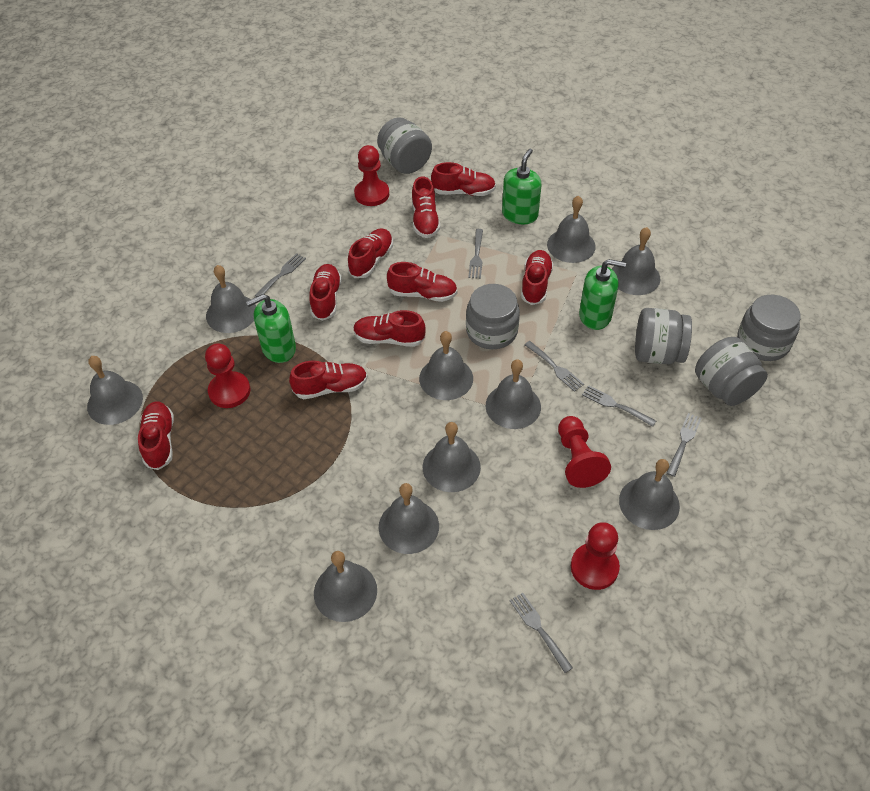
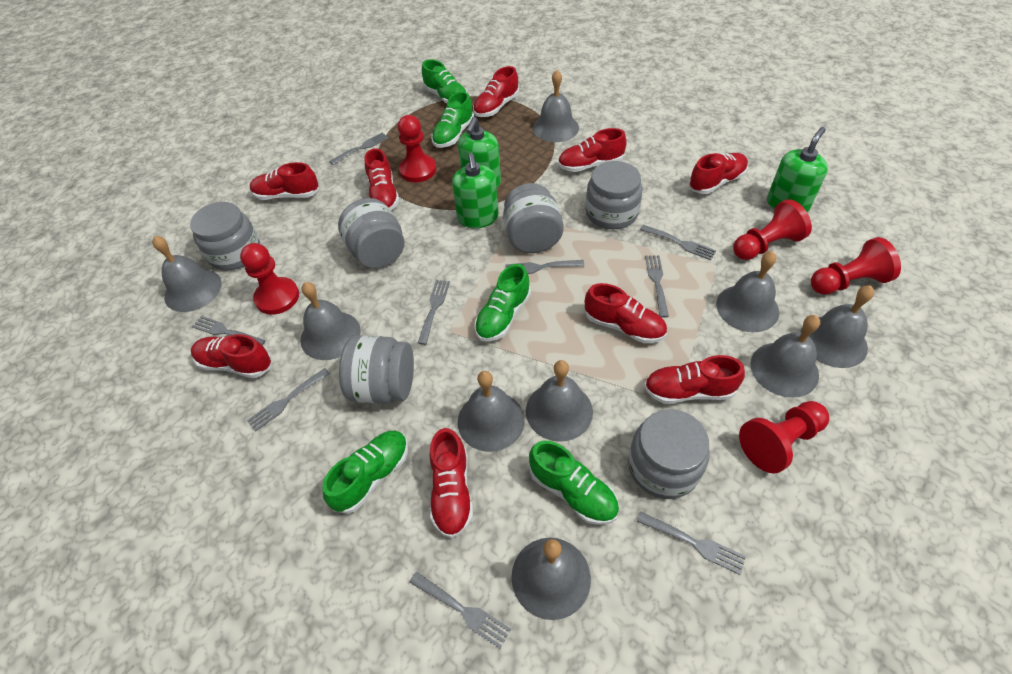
green shoe: 0 -> 5
grey bell: 10 -> 9
grey fork: 6 -> 9
grey jar: 5 -> 6
red pawn: 4 -> 5

